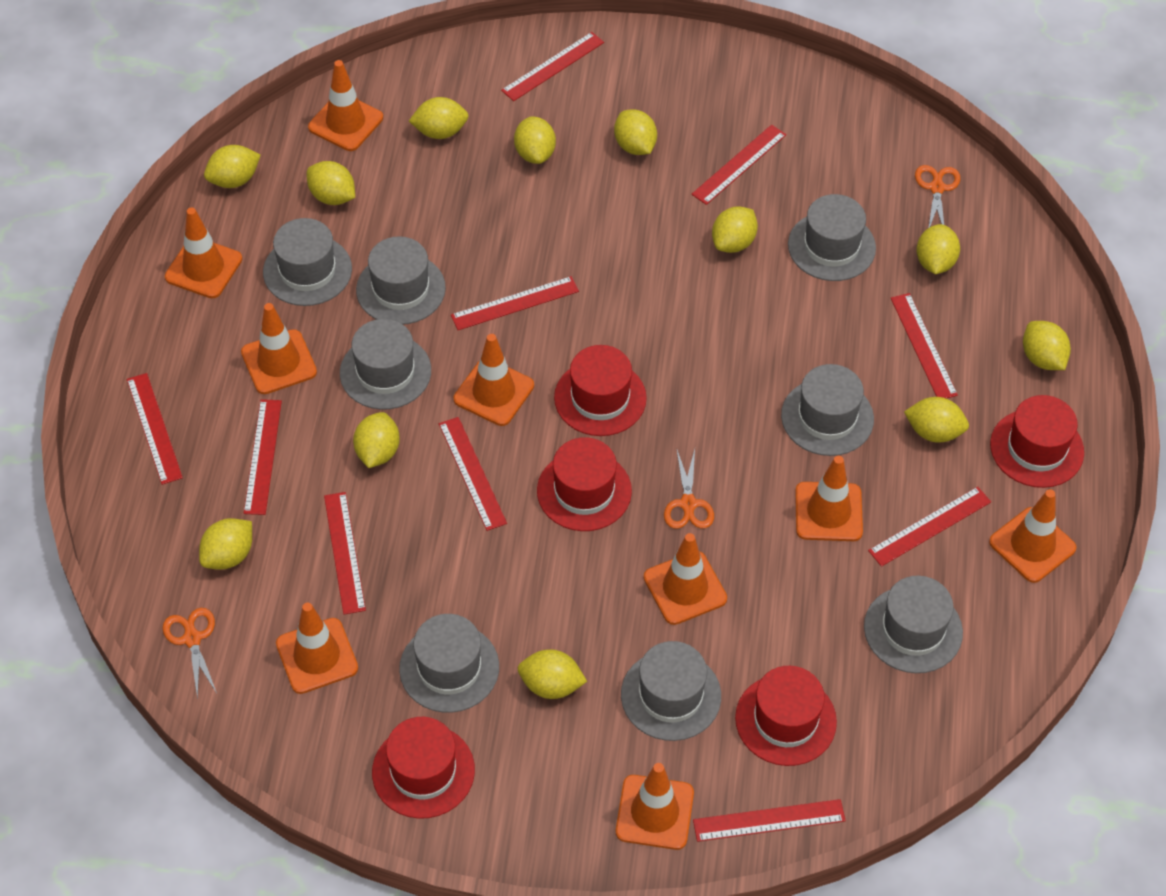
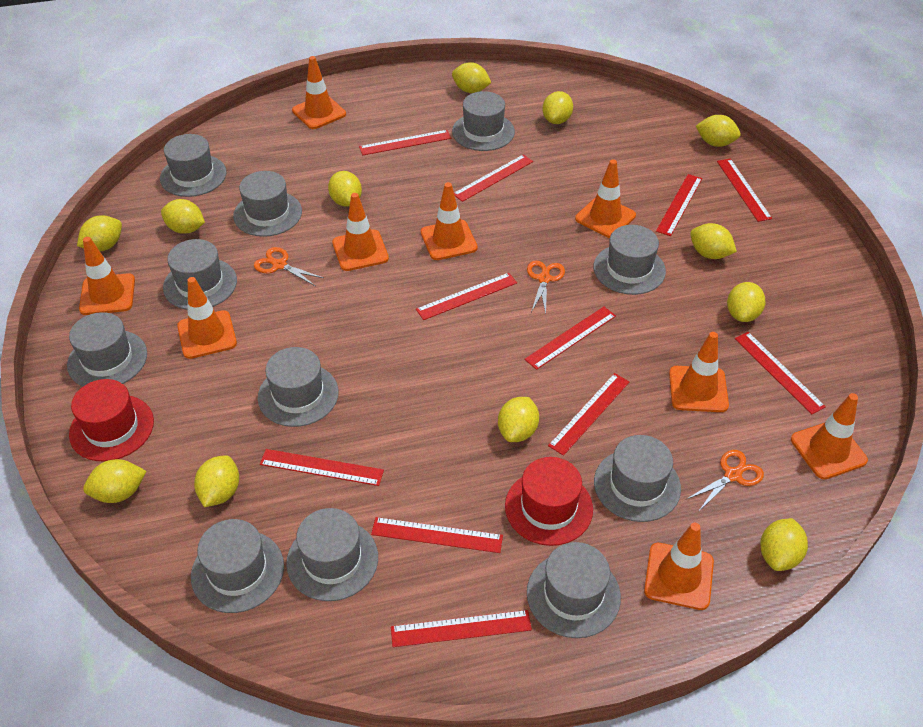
grey hat: 8 -> 11
red hat: 5 -> 2
red ruler: 10 -> 11

